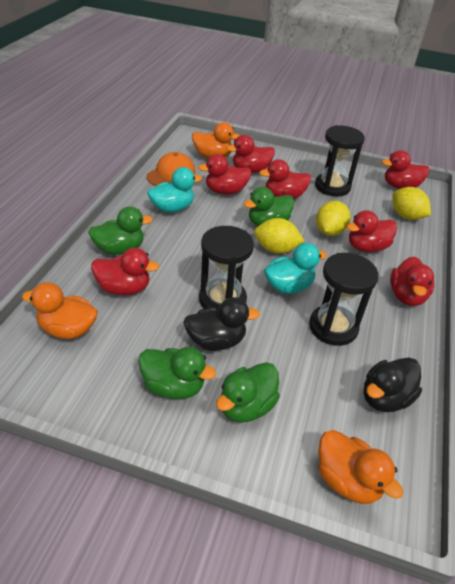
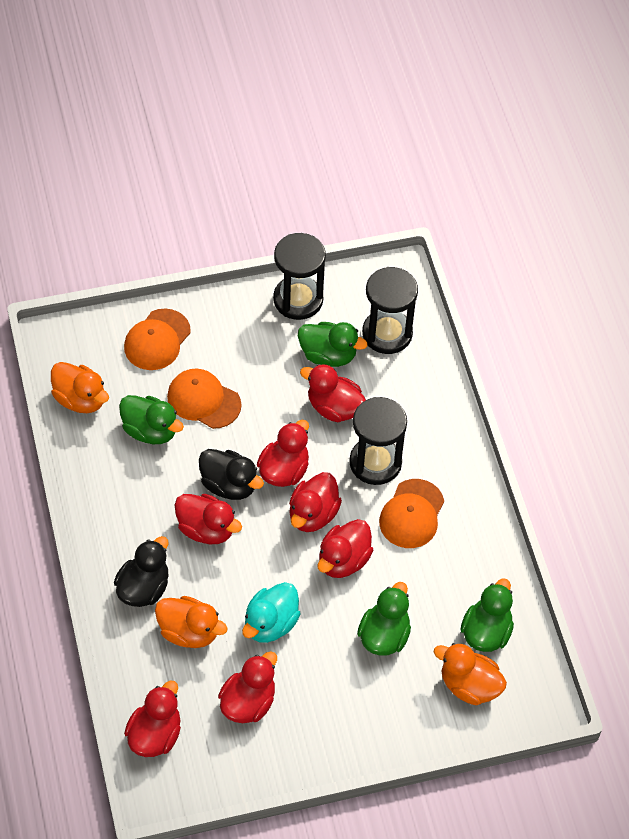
orange cap: 1 -> 3
turquoise duck: 2 -> 1
yellow lemon: 3 -> 0

